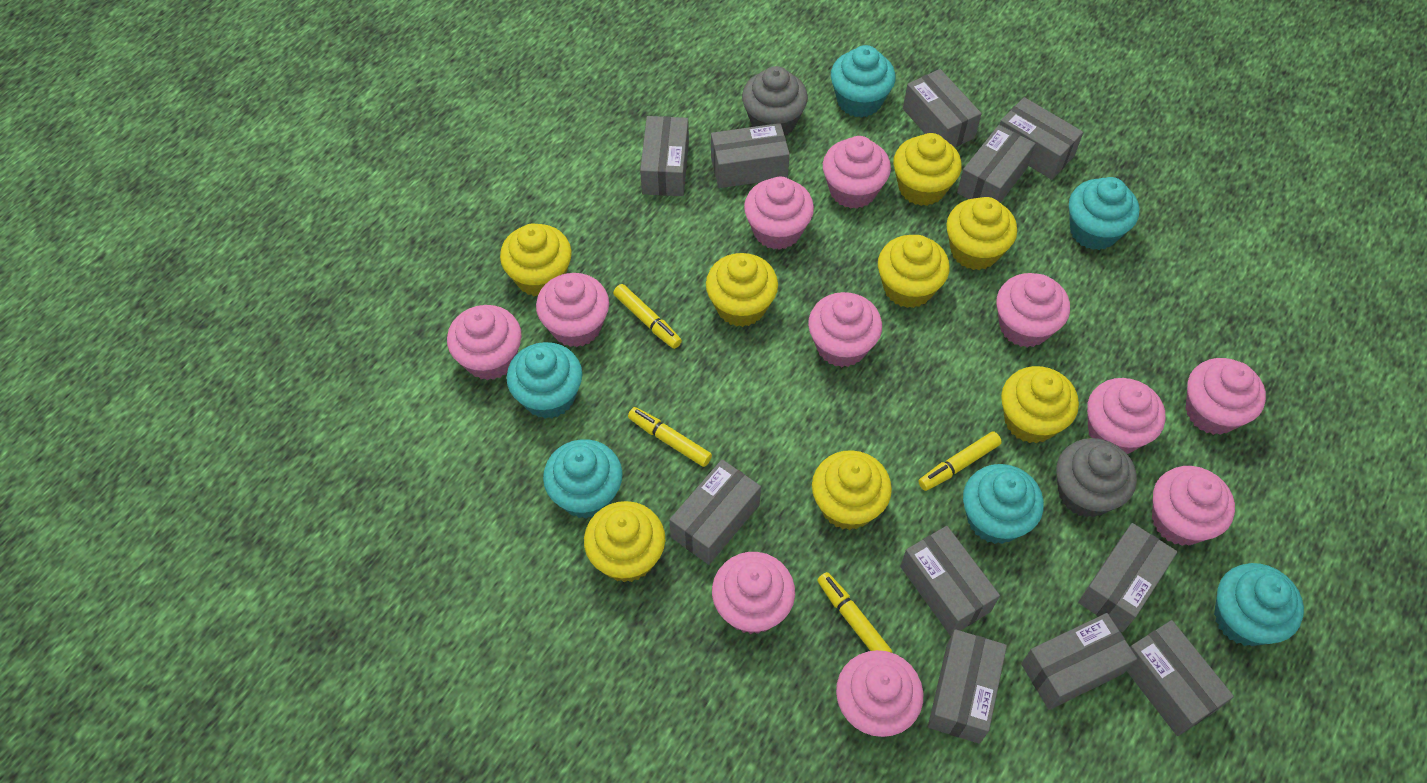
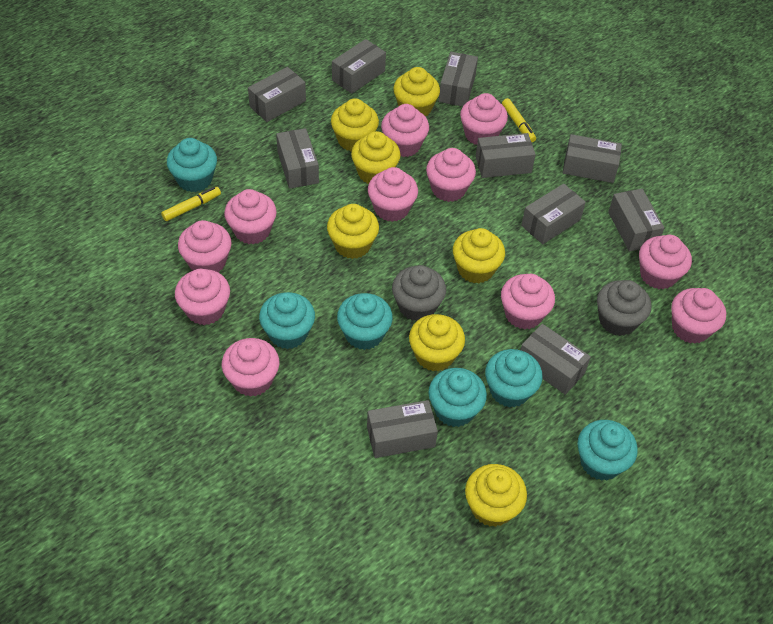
grey box: 11 -> 10
yellow cupcake: 8 -> 7
yellow marker: 4 -> 2

